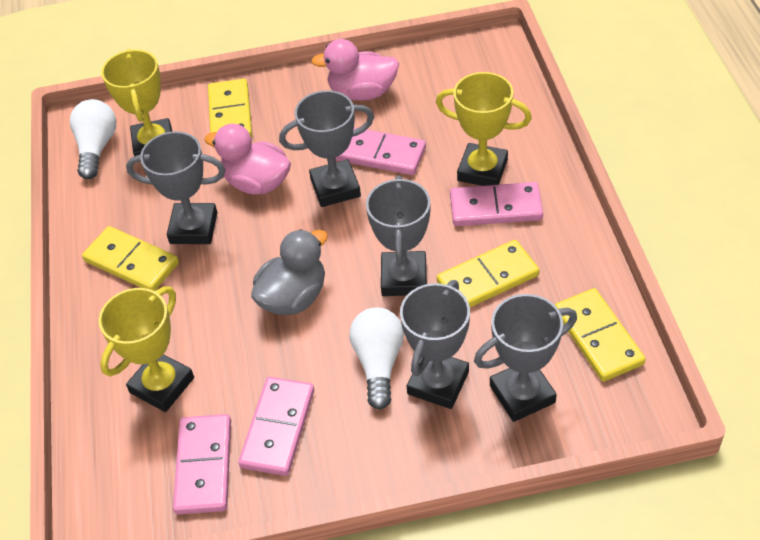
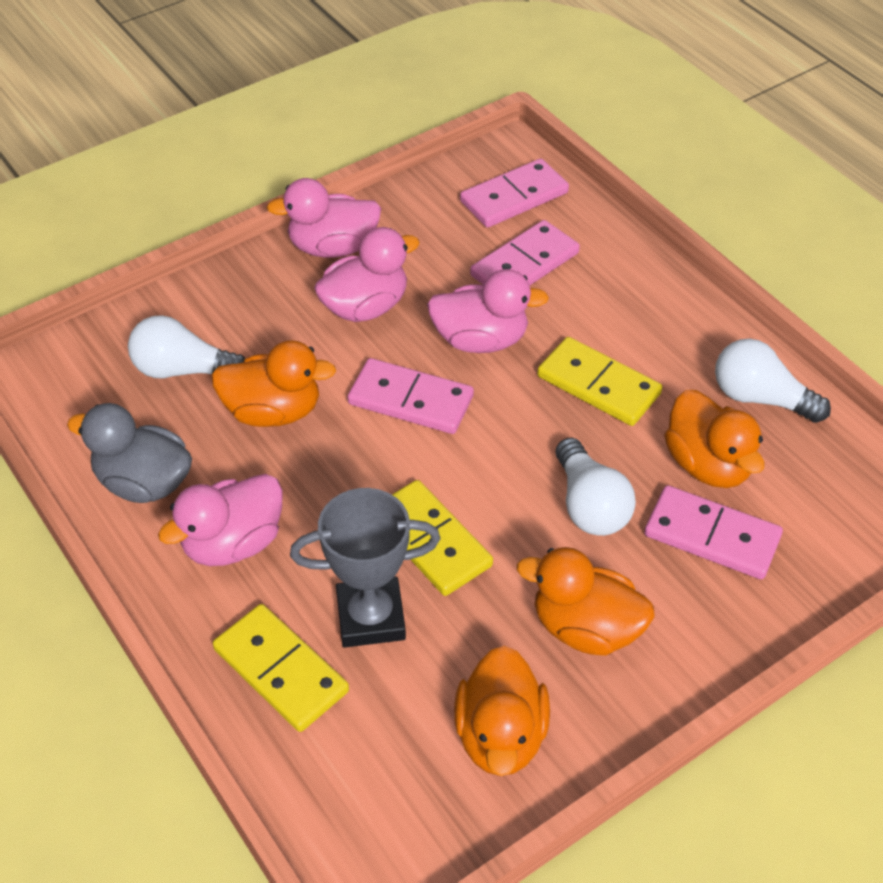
grey trophy: 5 -> 1
orange duck: 0 -> 4
pink duck: 2 -> 4
white light bulb: 2 -> 3
yellow domino: 4 -> 3
yellow trophy: 3 -> 0

